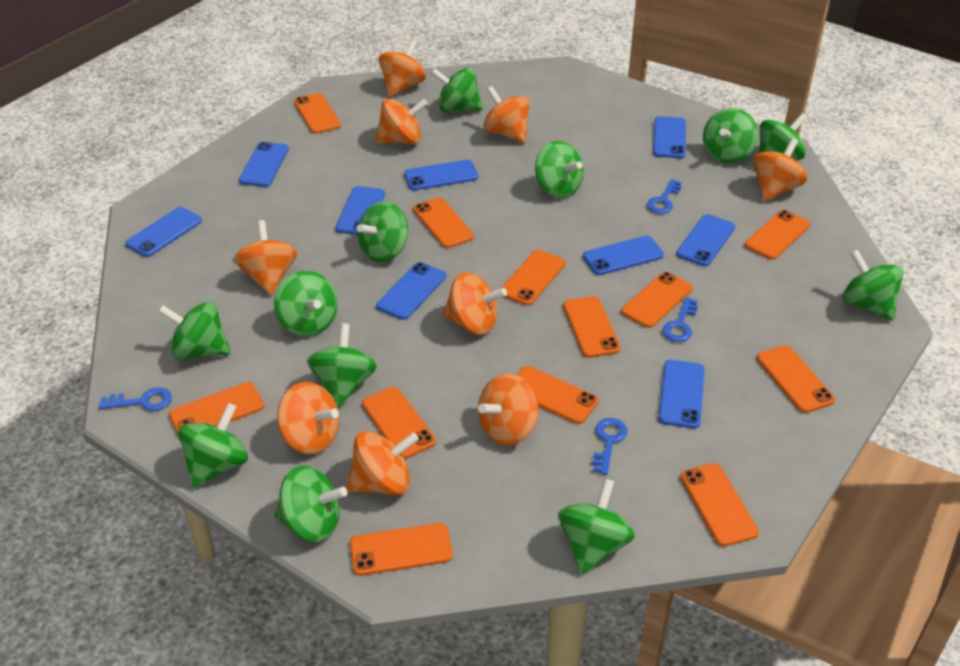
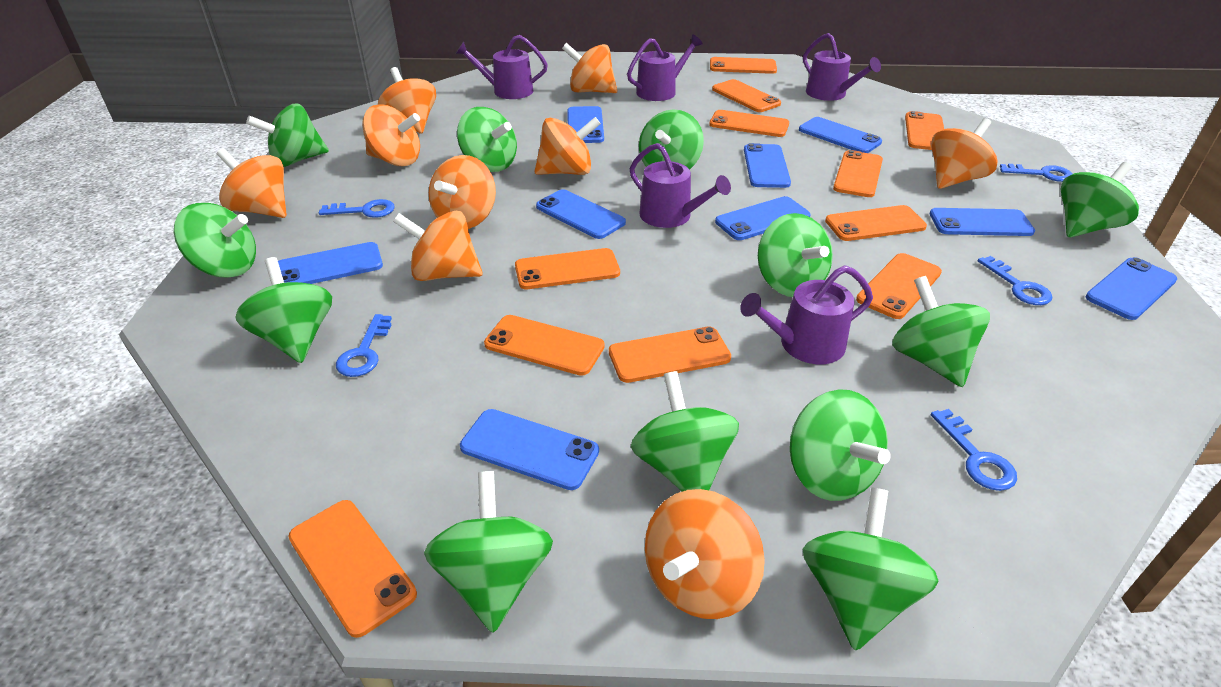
blue key: 4 -> 5
orange phone: 12 -> 11
purple watering can: 0 -> 5

